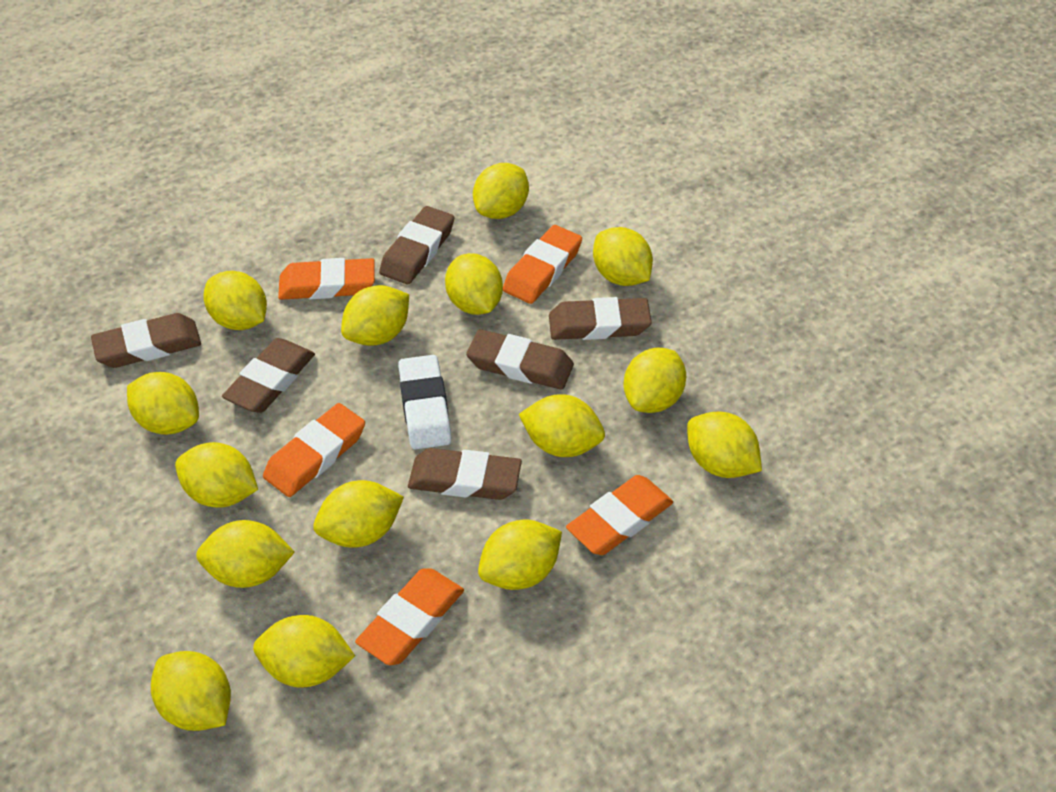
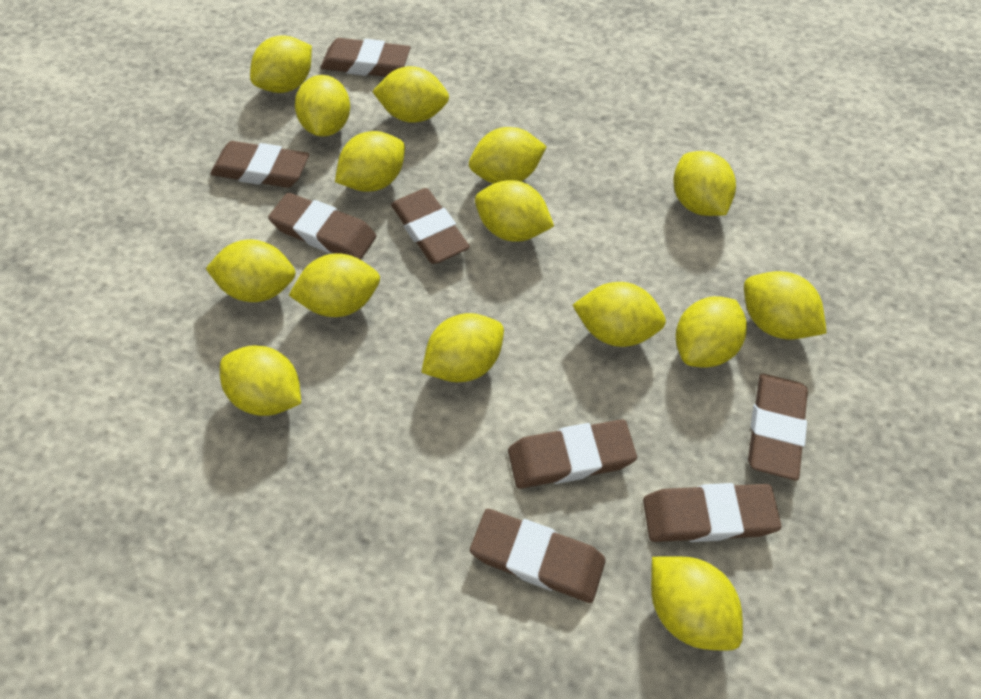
brown eraser: 6 -> 8
orange eraser: 5 -> 0
white eraser: 1 -> 0

